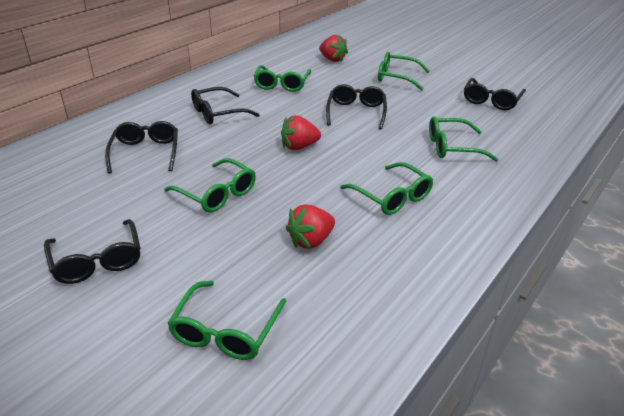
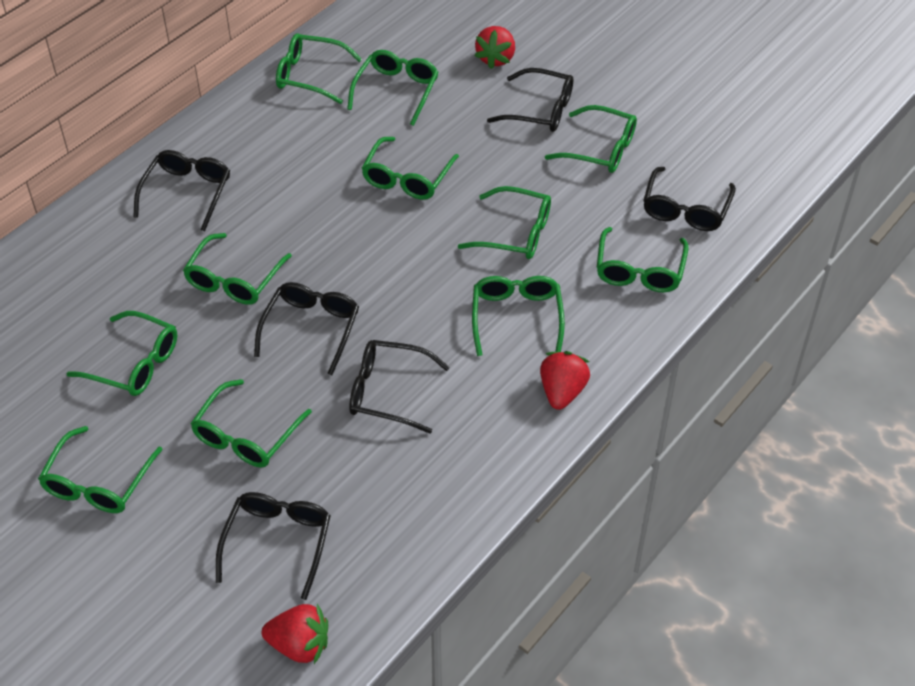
black glasses: 5 -> 6
green glasses: 6 -> 11

